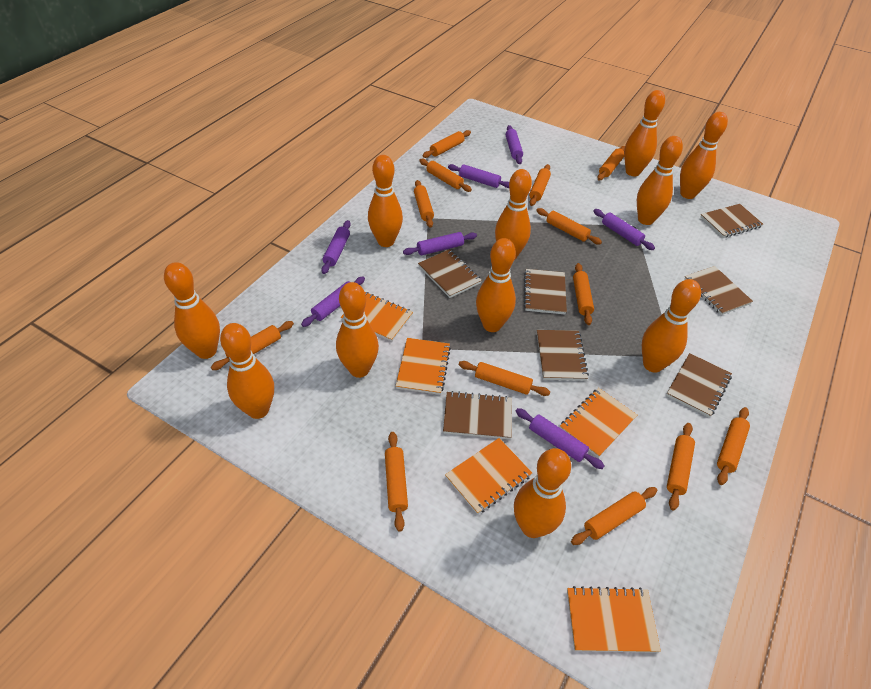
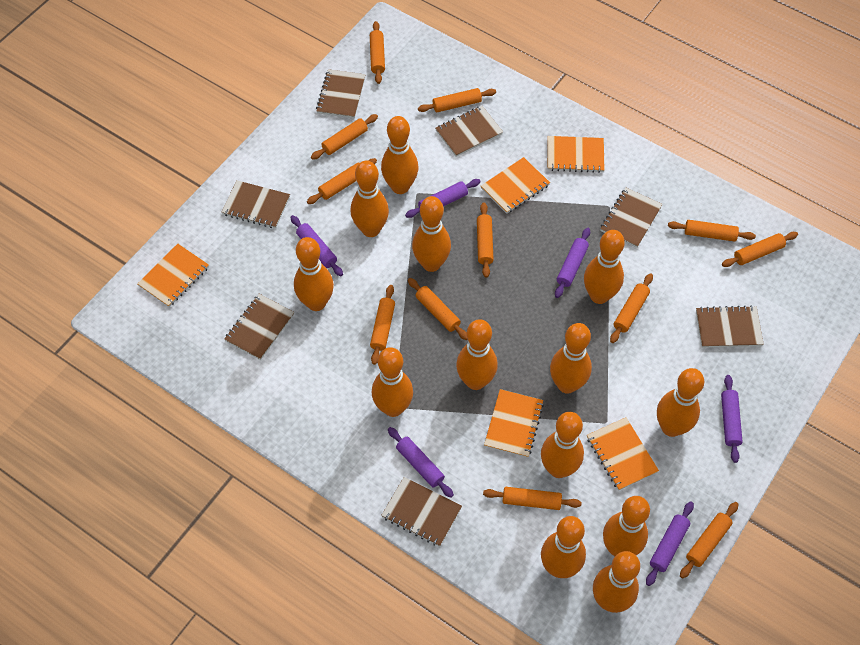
orange bowling pin: 11 -> 13
orange rolling pin: 13 -> 12
purple rolling pin: 7 -> 6

